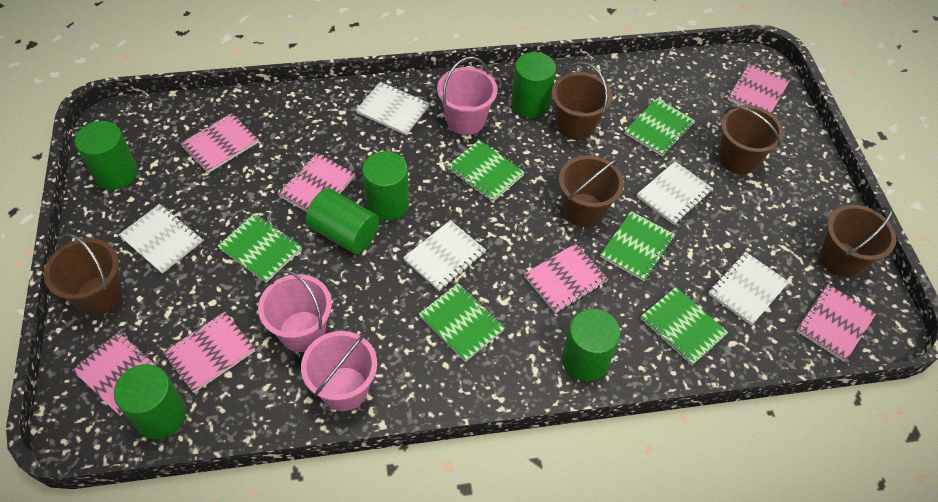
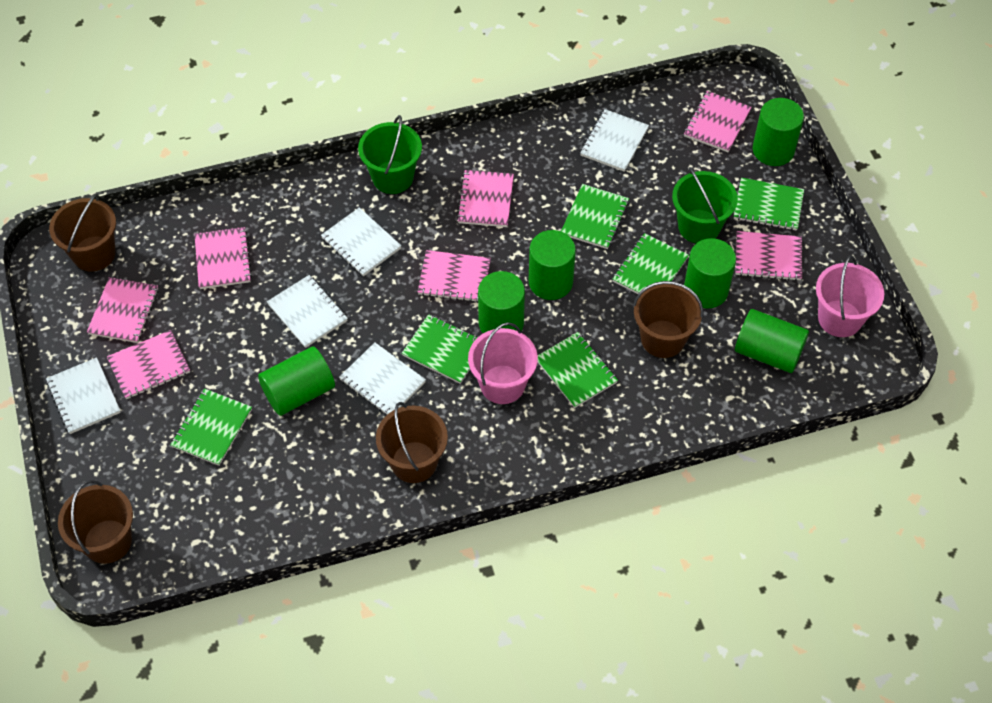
brown bucket: 5 -> 4
green bucket: 0 -> 2
pink bucket: 3 -> 2

